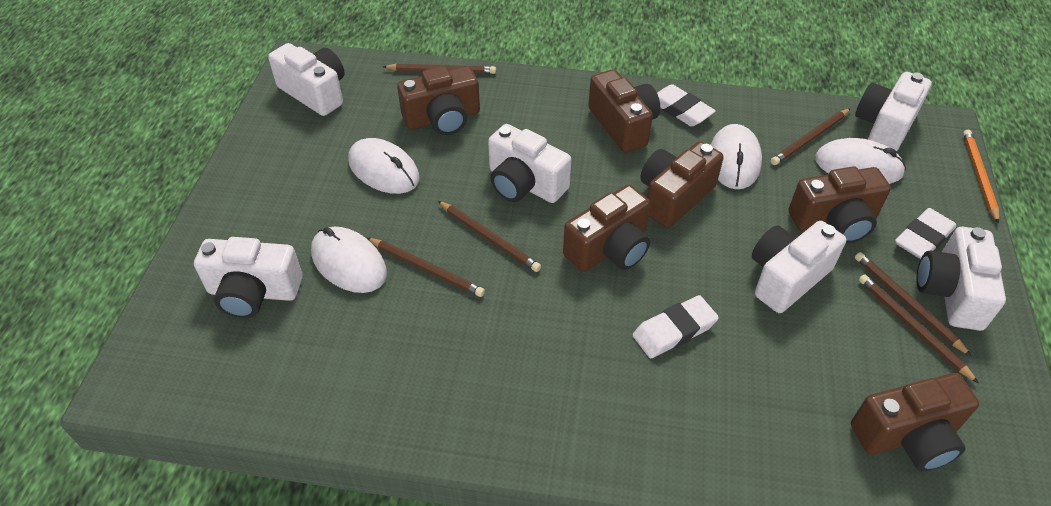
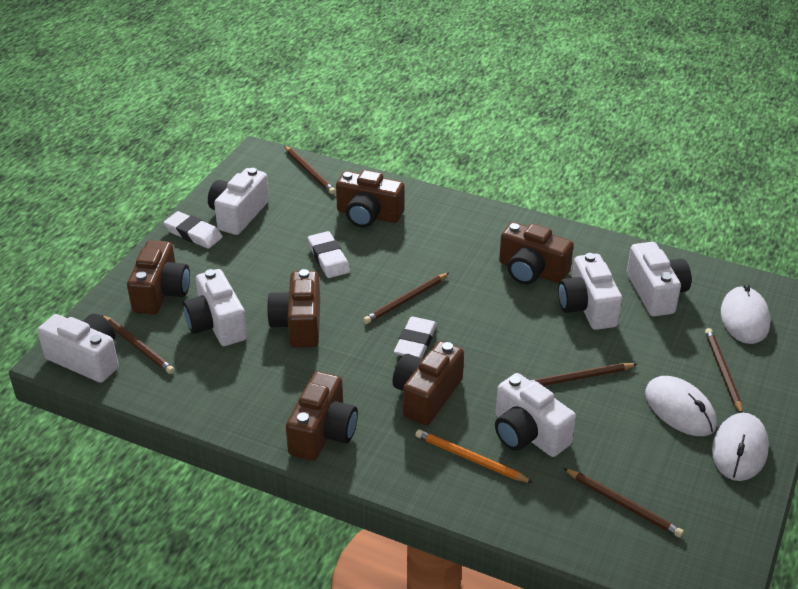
white mouse: 4 -> 3

